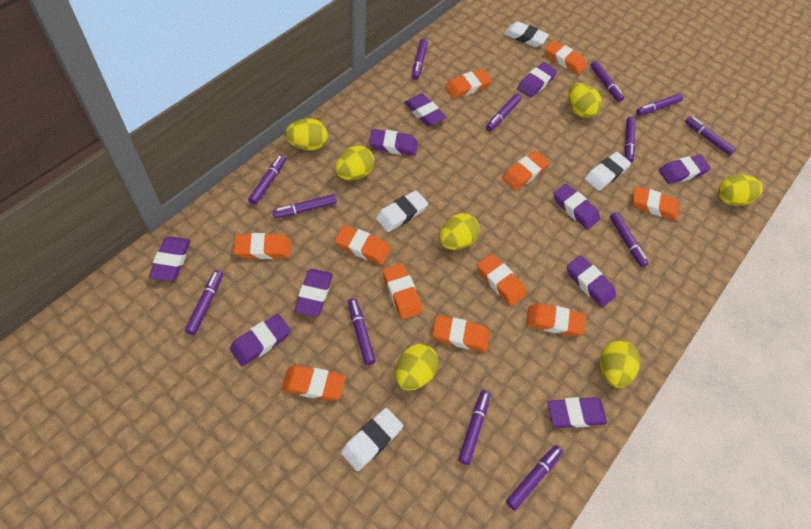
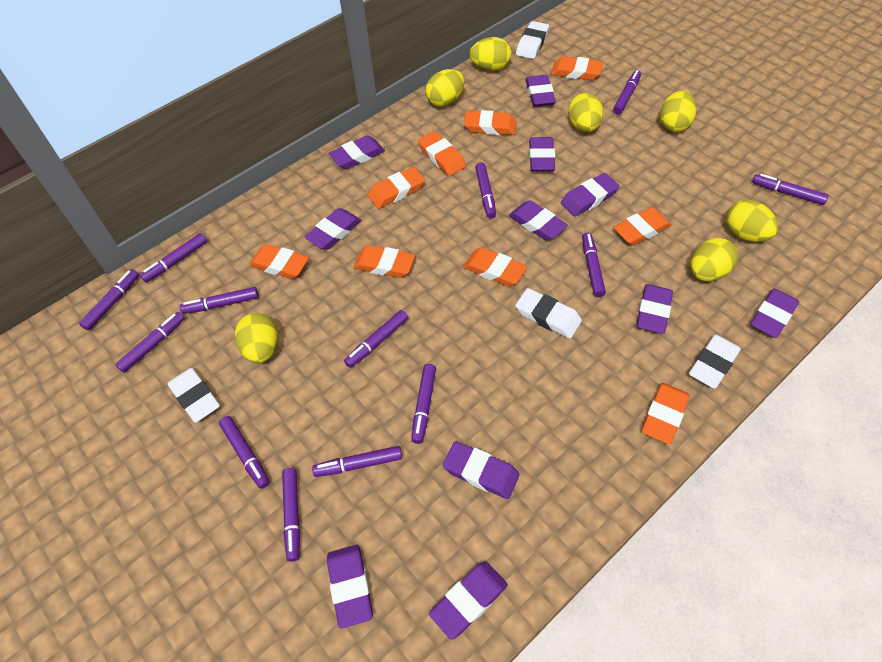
orange eraser: 11 -> 9
purple eraser: 10 -> 11

